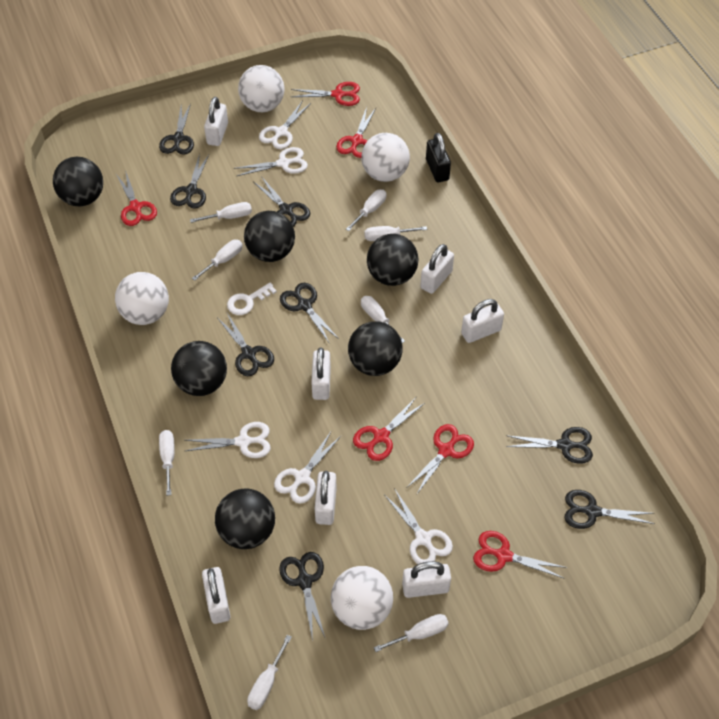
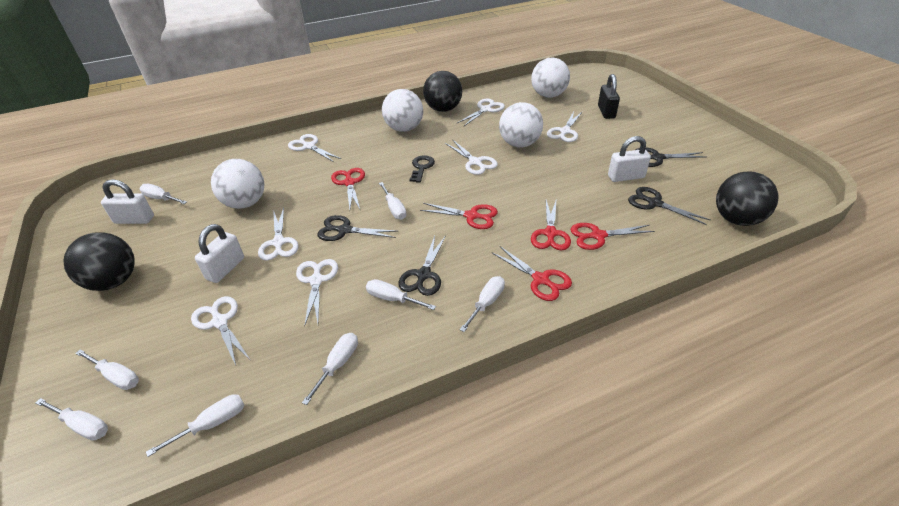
black ball: 6 -> 3
black key: 0 -> 1
black scissors: 8 -> 4
red scissors: 6 -> 5
white key: 1 -> 0
white padlock: 7 -> 3
white scissors: 5 -> 7

